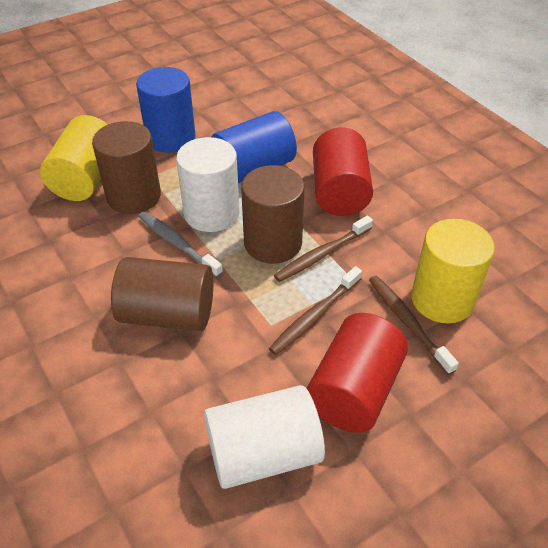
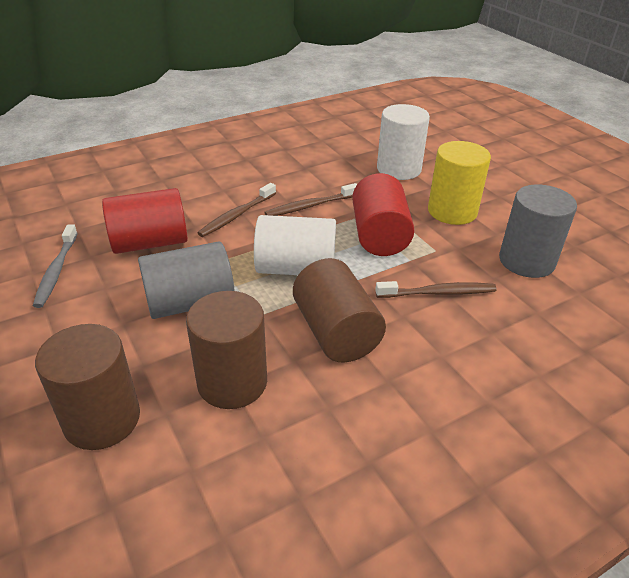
blue cylinder: 2 -> 0
grey cylinder: 0 -> 2
yellow cylinder: 2 -> 1

